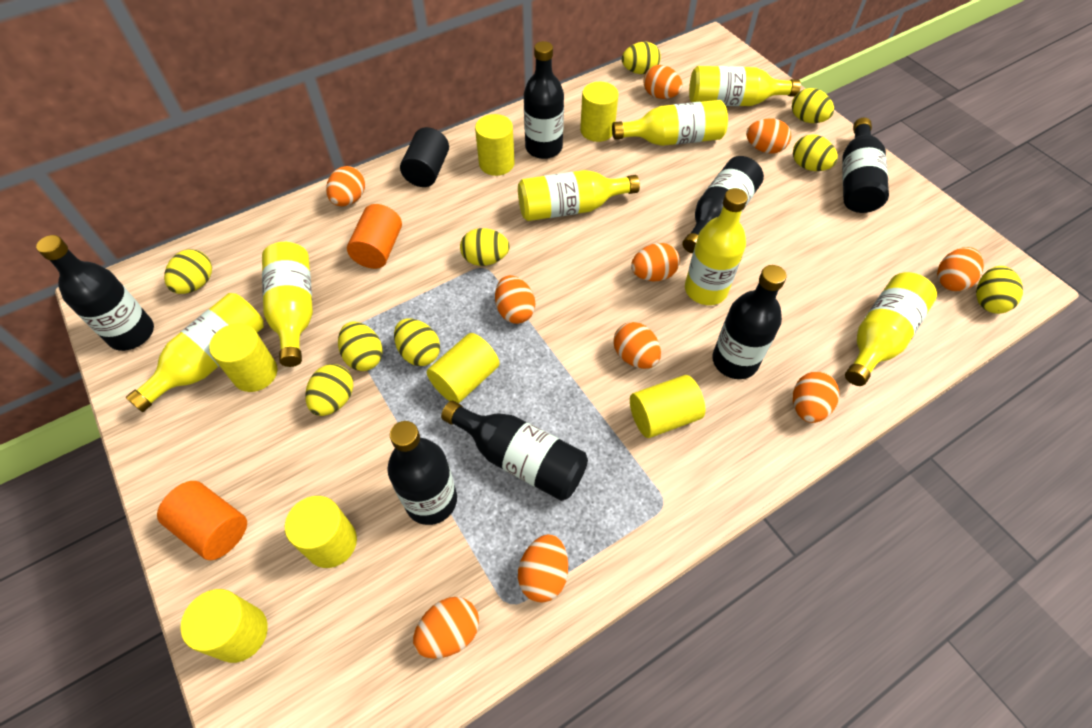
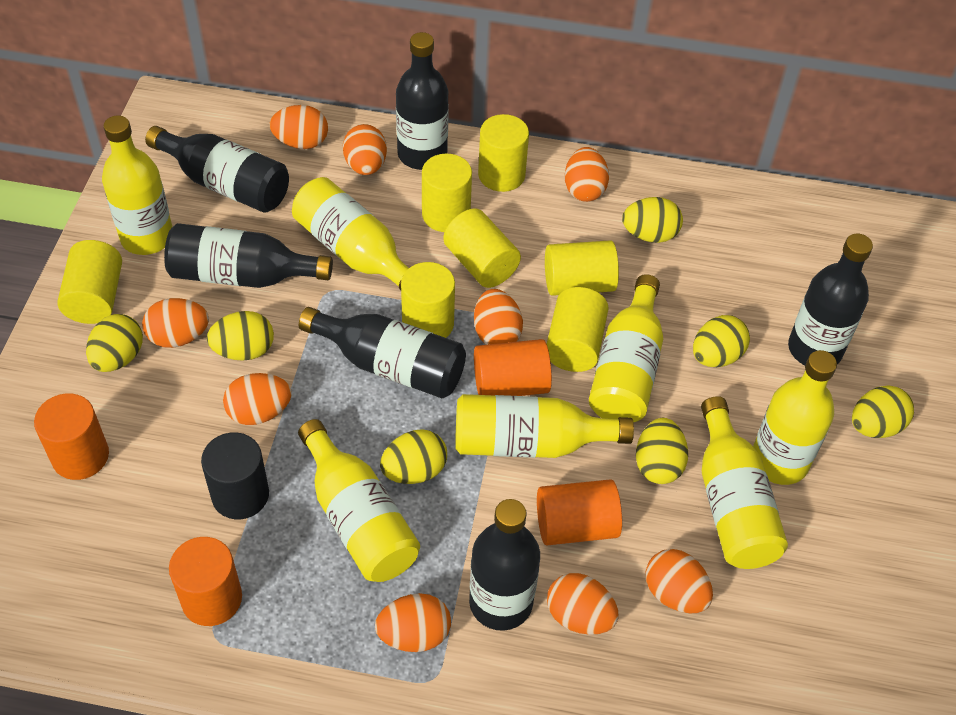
black bottle: 7 -> 6
orange cylinder: 2 -> 4
orange egg: 10 -> 9
yellow egg: 9 -> 7

